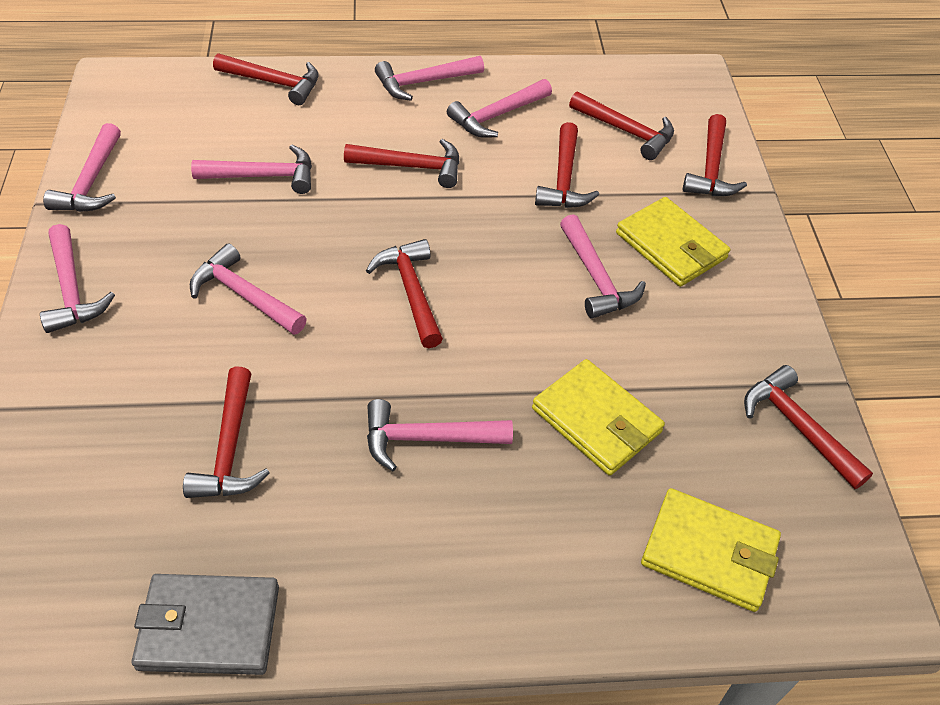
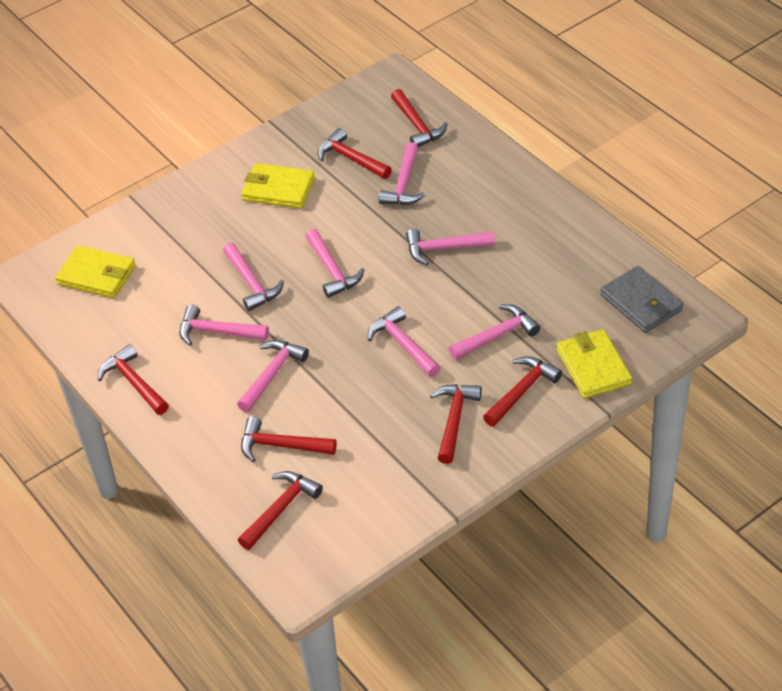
red hammer: 8 -> 7

